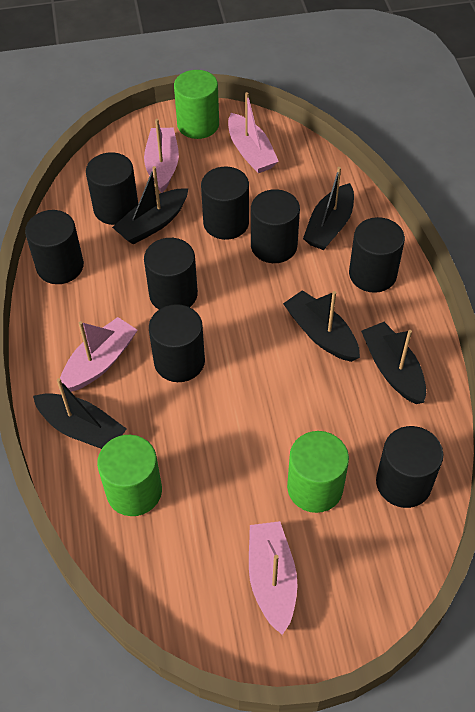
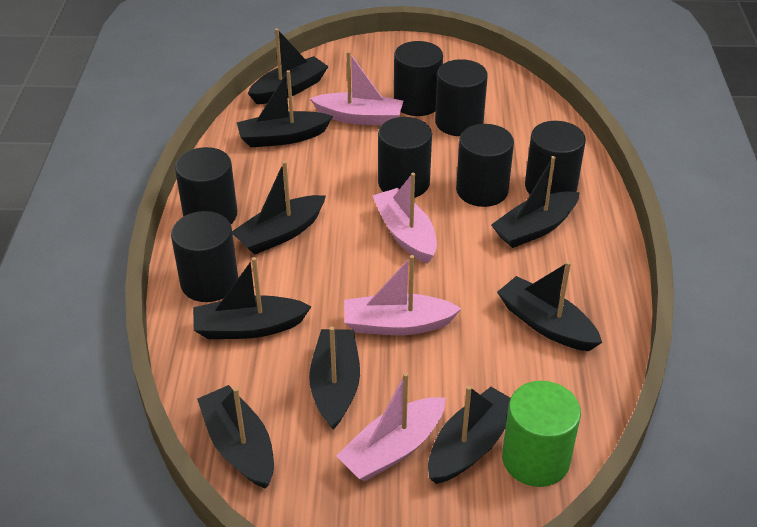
black boat: 5 -> 9
black cylinder: 8 -> 7
green cylinder: 3 -> 1

